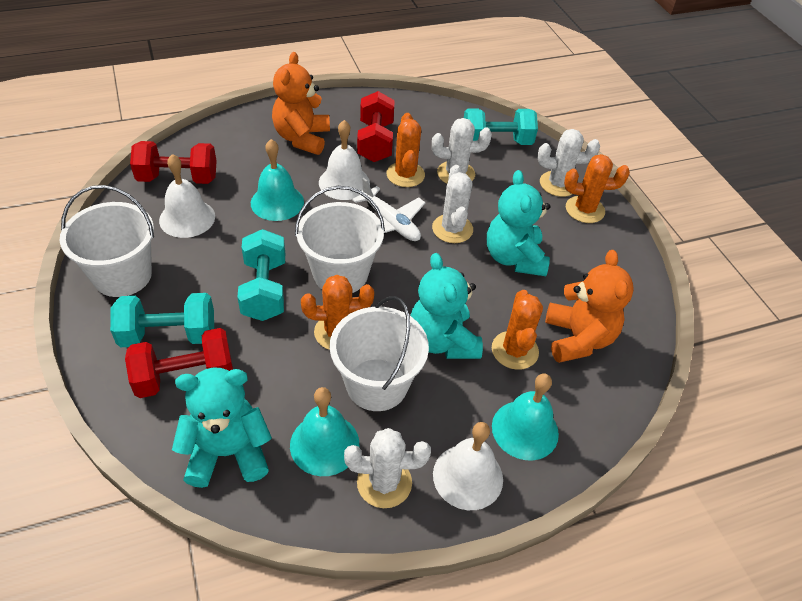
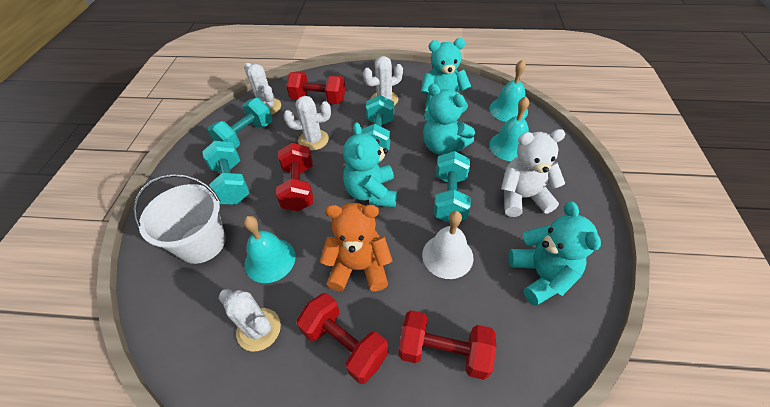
orange cactus: 4 -> 0
orange teddy bear: 2 -> 1
red dumbbell: 3 -> 4
turquoise dumbbell: 3 -> 4
turquoise teddy bear: 3 -> 4
white bell: 3 -> 1
white bucket: 3 -> 1
white plane: 1 -> 0
white teddy bear: 0 -> 1

